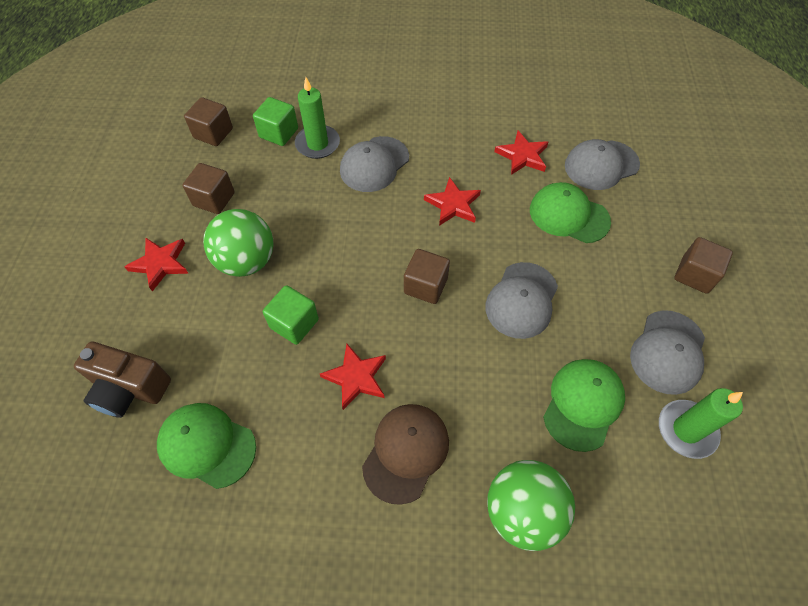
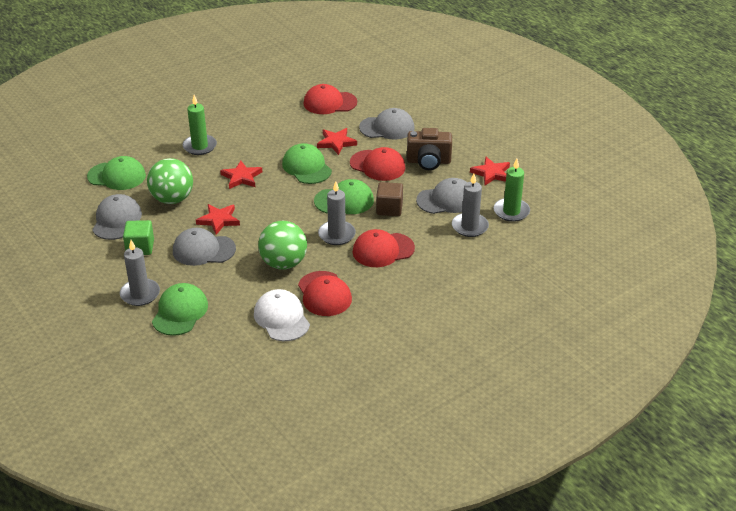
brown cap: 1 -> 0
brown cube: 4 -> 1
green cap: 3 -> 4
green cube: 2 -> 1
grey candle: 0 -> 3
red cap: 0 -> 4
white cap: 0 -> 1

